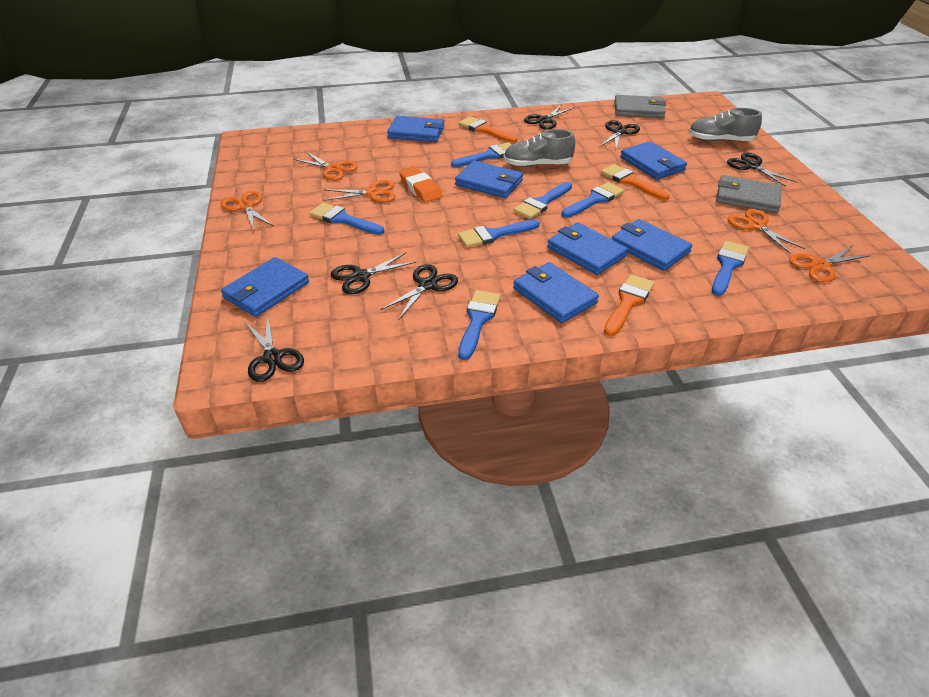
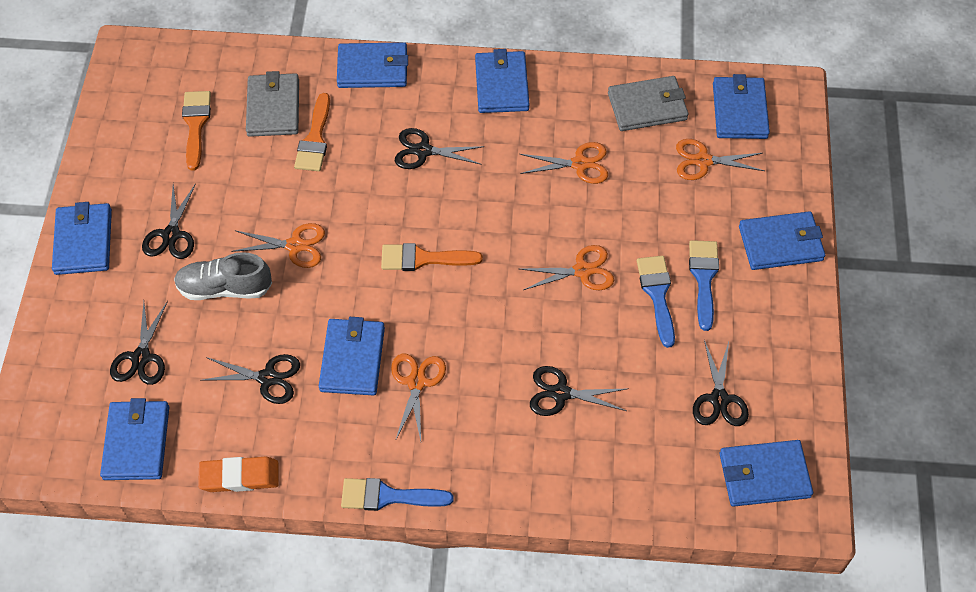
blue brush: 7 -> 3
blue wallet: 7 -> 8
grey shoe: 2 -> 1

